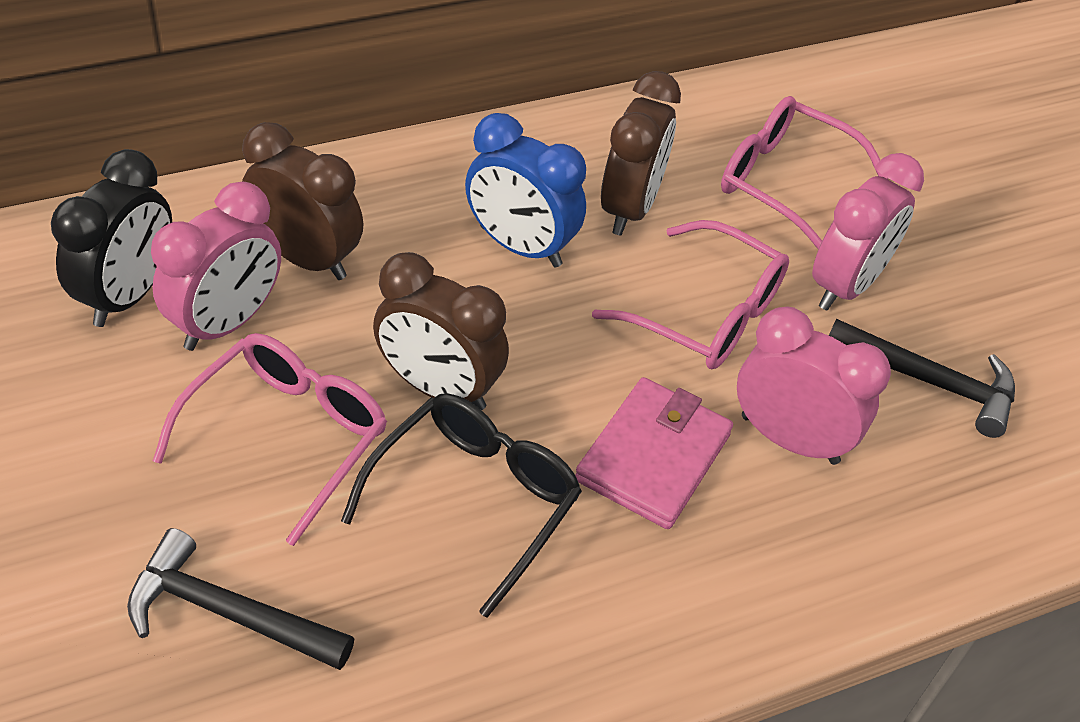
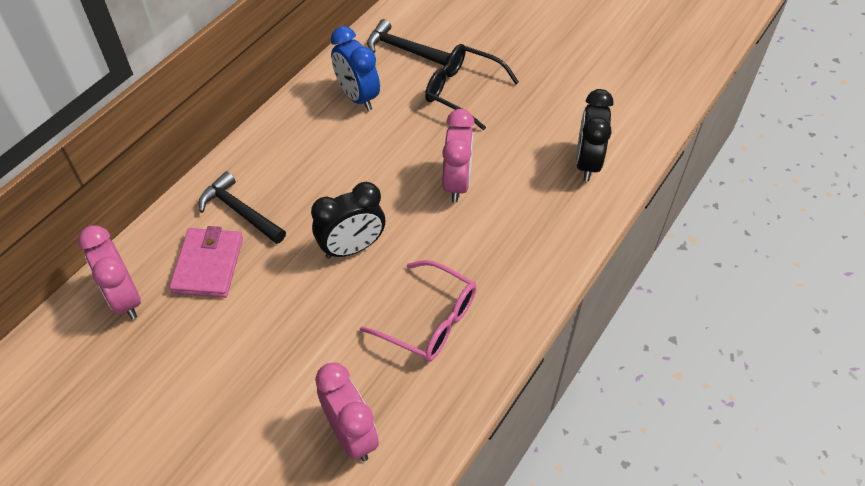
black clock: 1 -> 2
brown clock: 3 -> 0
pink glasses: 3 -> 1

